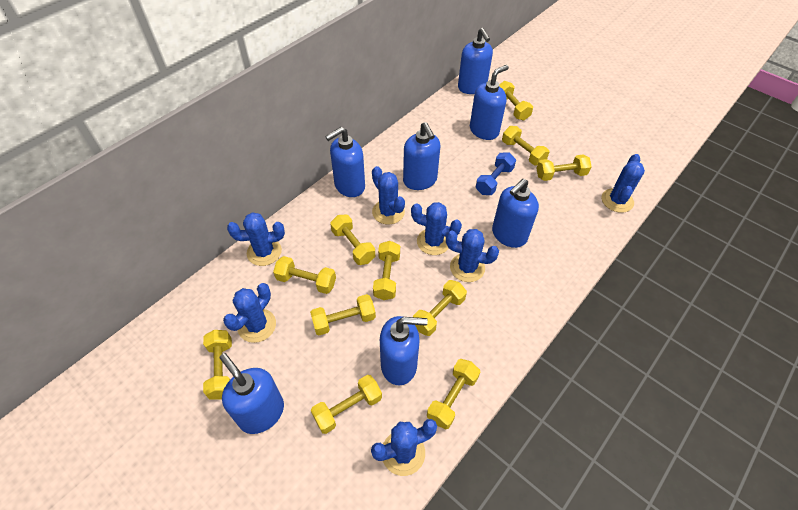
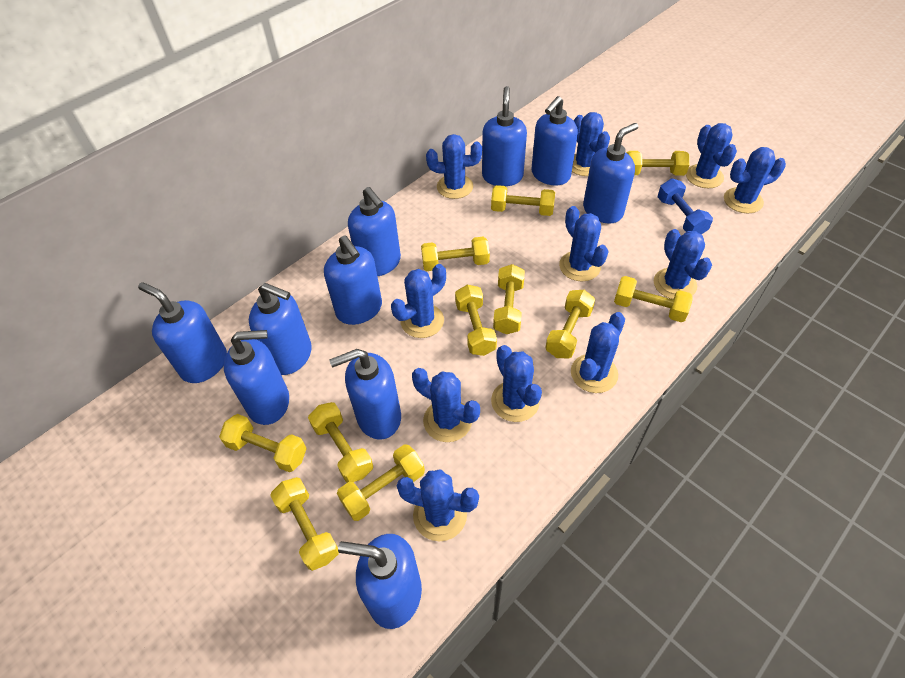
blue cactus: 7 -> 11
blue soap dispenser: 7 -> 10

